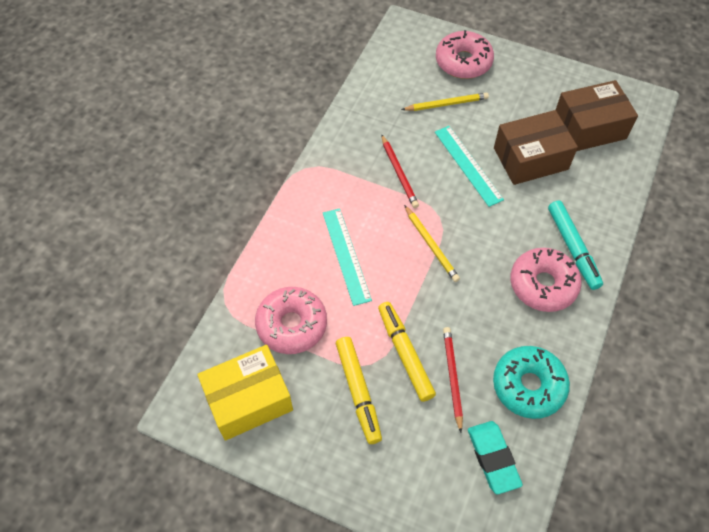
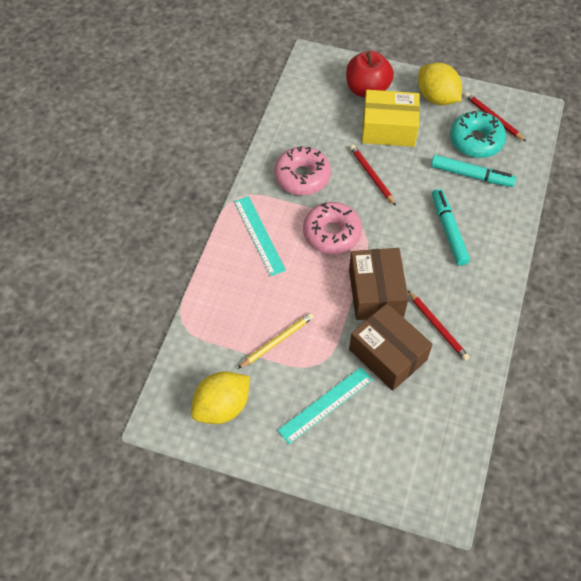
pink donut: 3 -> 2
red apple: 0 -> 1
red pencil: 2 -> 3
turquoise eraser: 1 -> 0
turquoise marker: 1 -> 2
yellow lemon: 0 -> 2
yellow marker: 2 -> 0
yellow pencil: 2 -> 1

